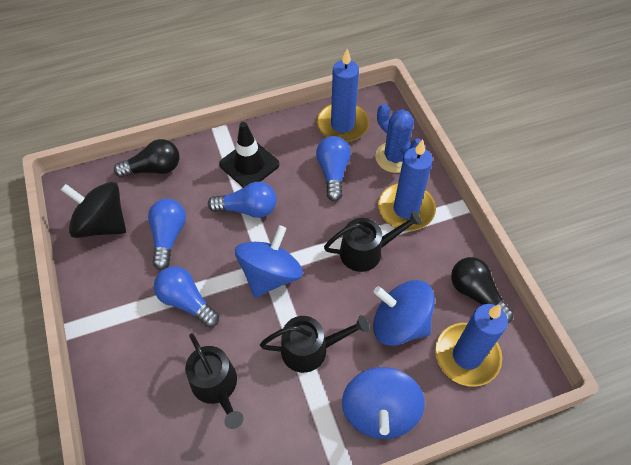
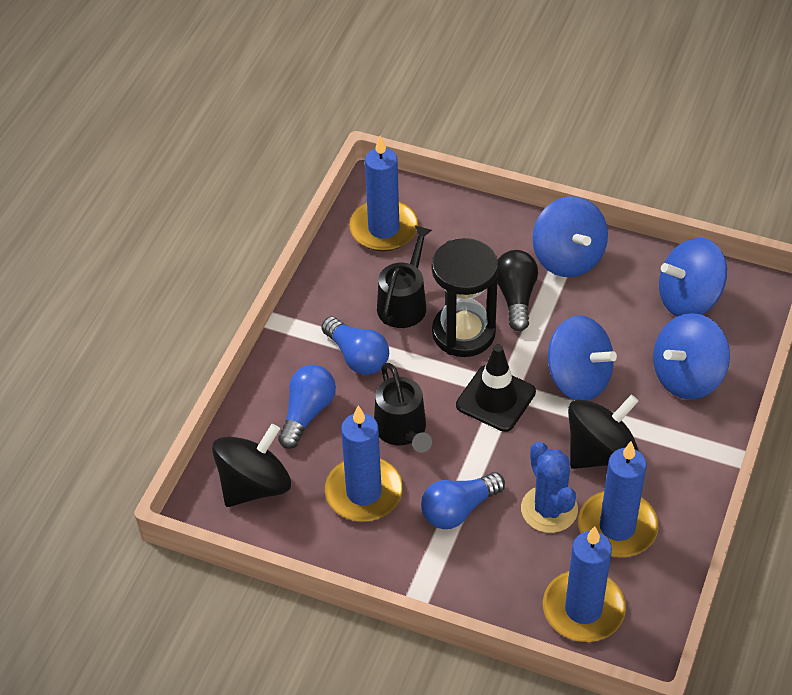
black hourglass: 0 -> 1
black light bulb: 2 -> 1
black spinning top: 1 -> 2
black watering can: 3 -> 2
blue candle: 3 -> 4
blue light bulb: 4 -> 3
blue spinning top: 3 -> 4

